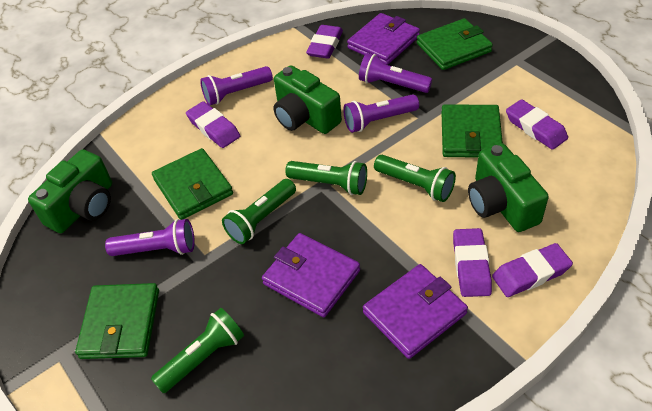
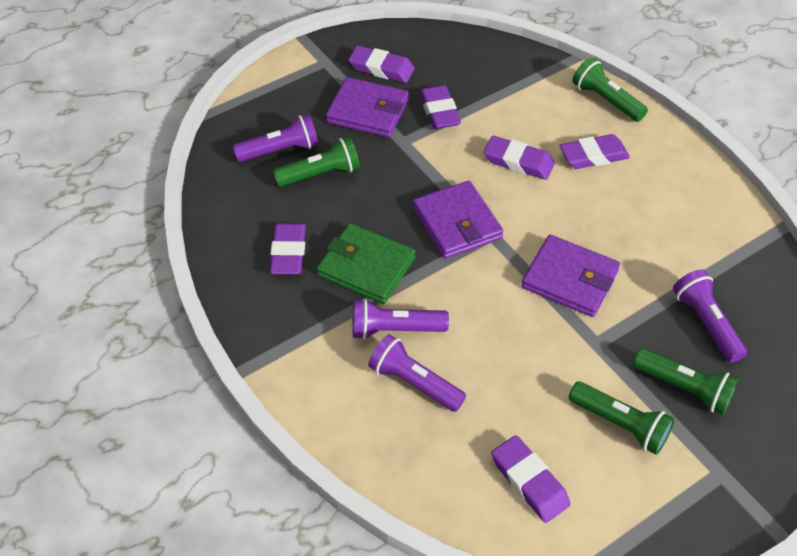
green camera: 3 -> 0
green wallet: 4 -> 1
purple eraser: 5 -> 6

